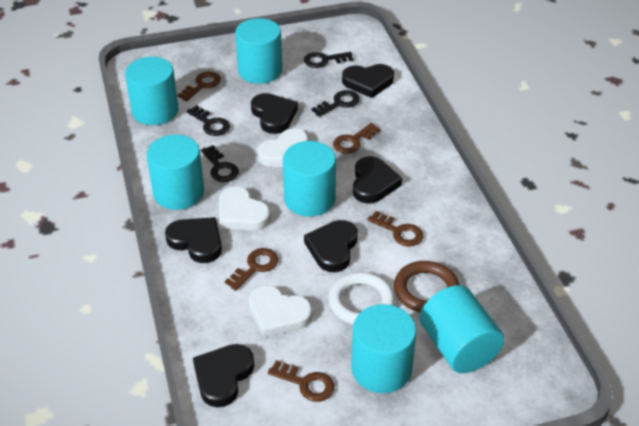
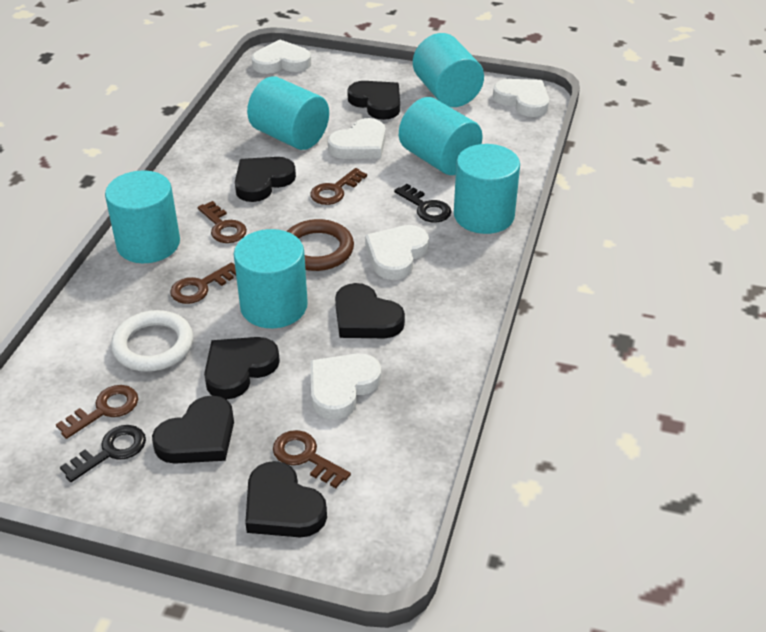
black key: 4 -> 2
white heart: 3 -> 5

